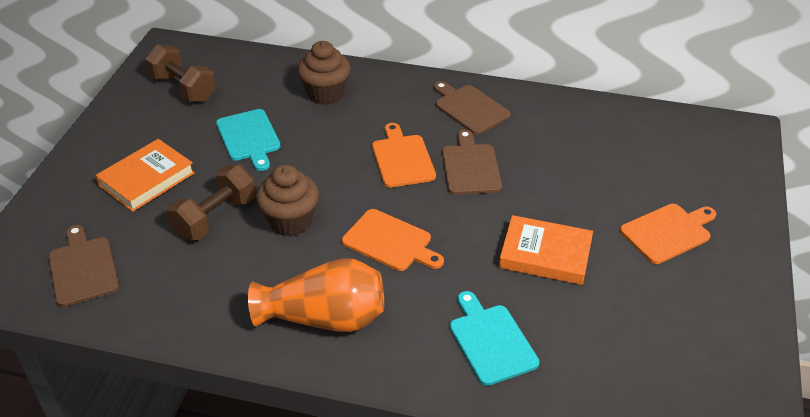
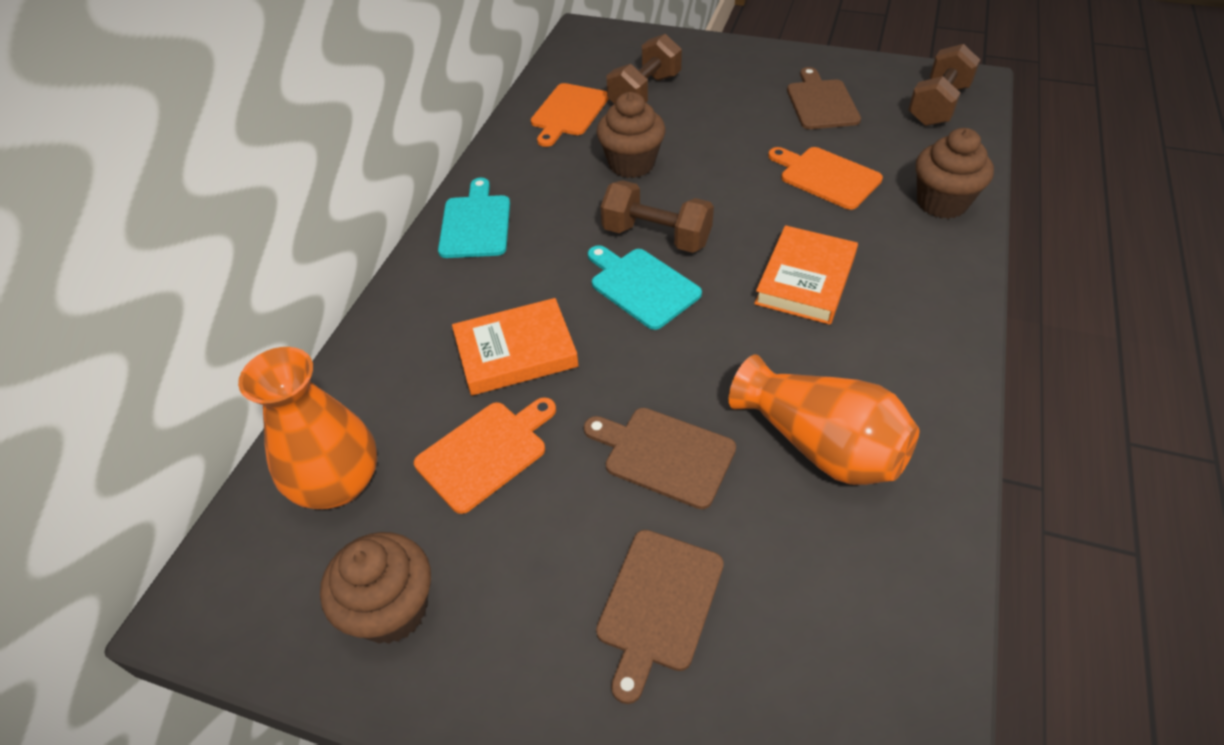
brown cupcake: 2 -> 3
brown dumbbell: 2 -> 3
orange vase: 1 -> 2

